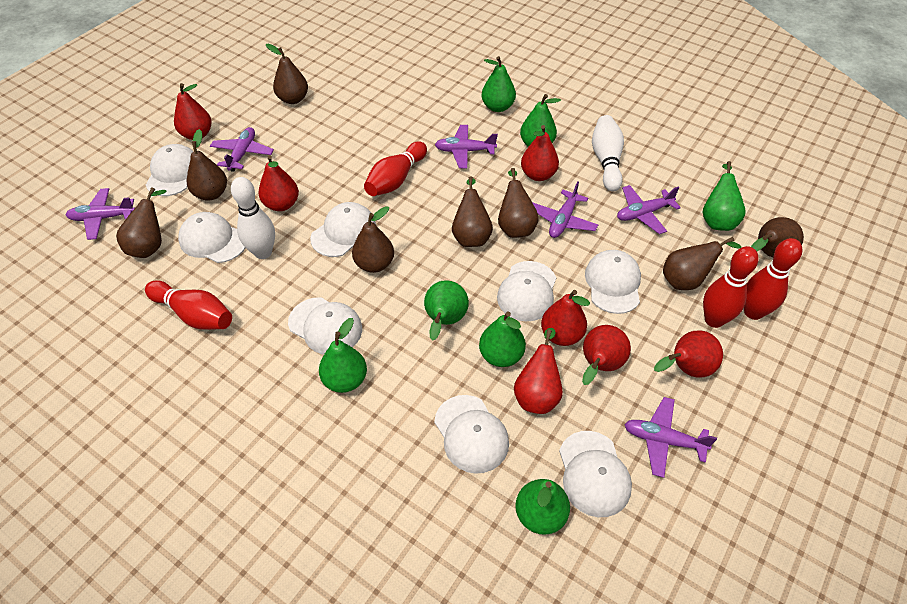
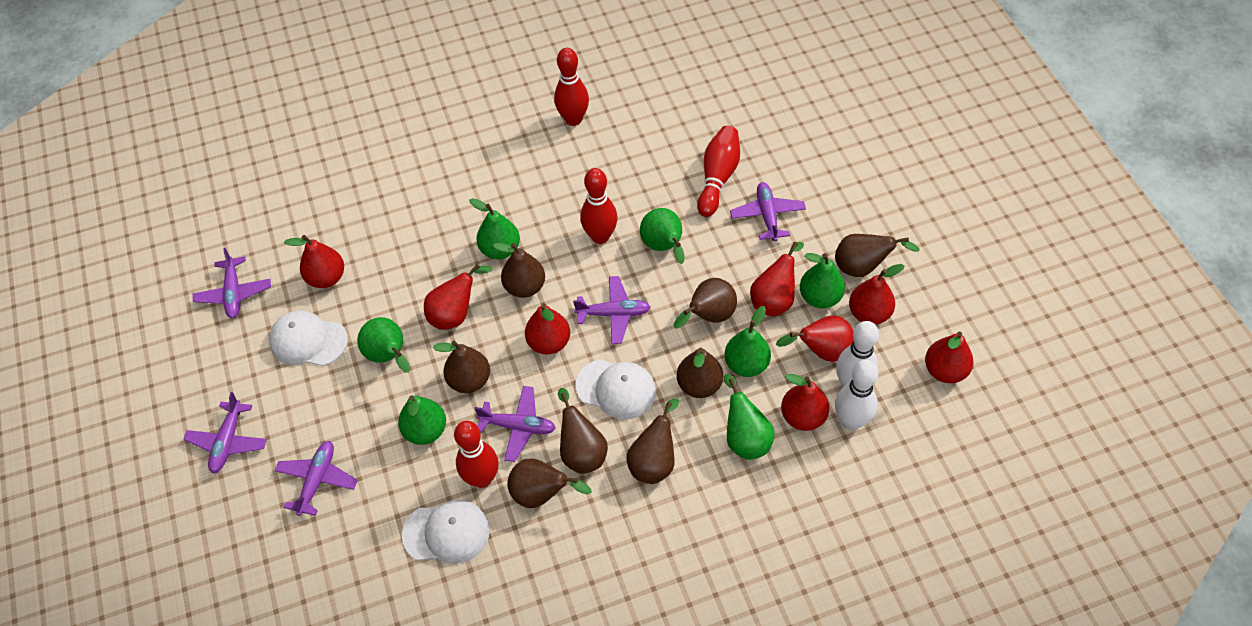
red pear: 7 -> 8
white cap: 8 -> 3

